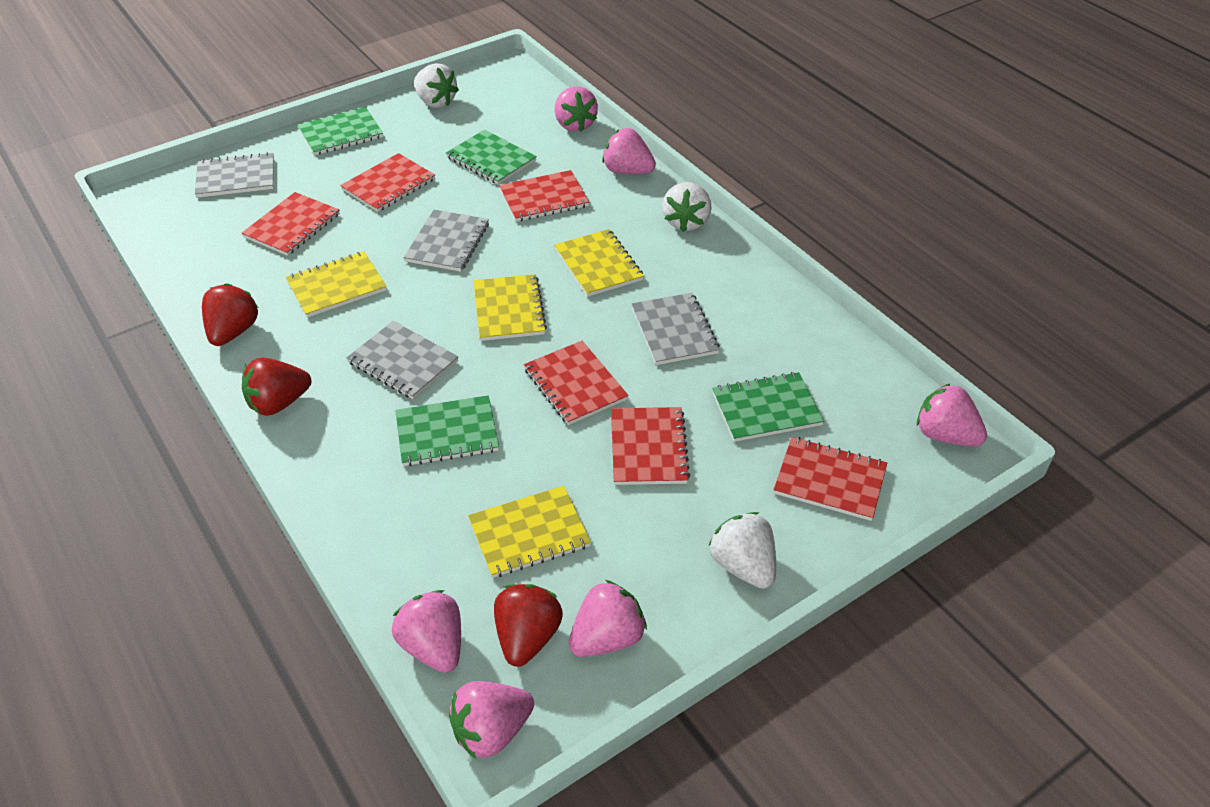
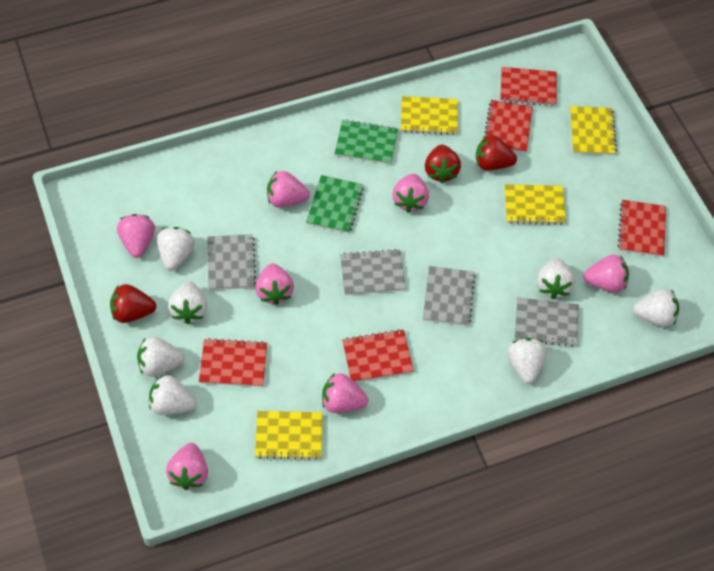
green notebook: 4 -> 2
pink strawberry: 6 -> 7
red notebook: 6 -> 5
white strawberry: 3 -> 7

